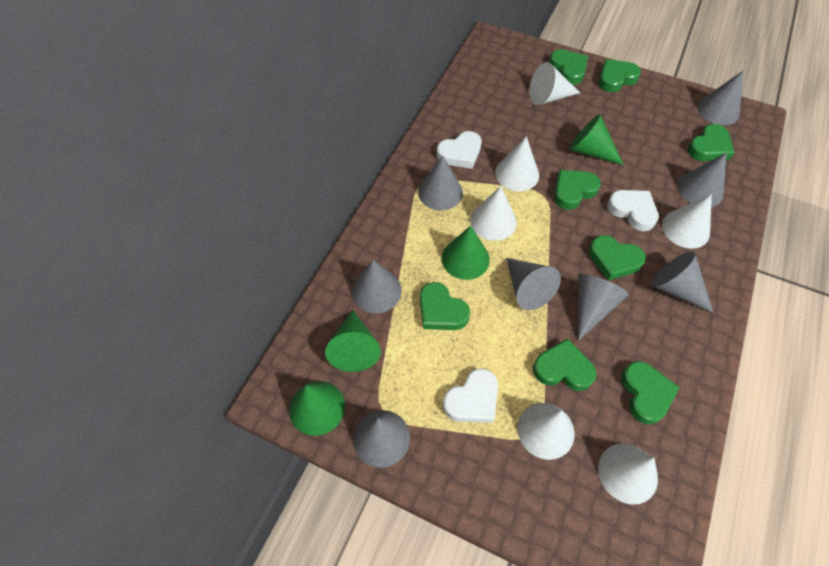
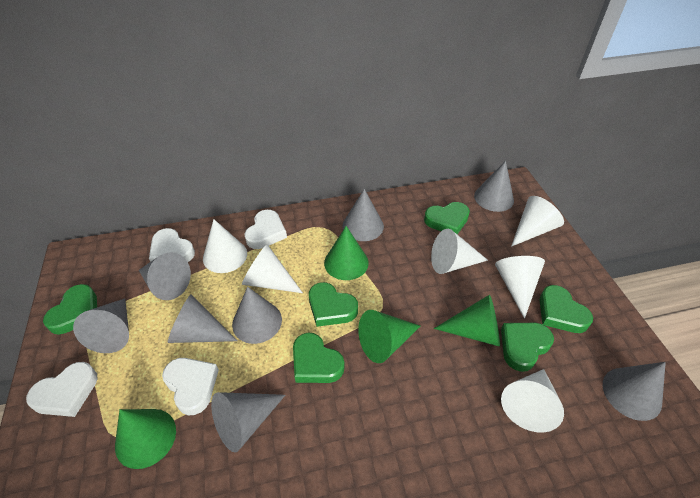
green heart: 8 -> 6
white heart: 3 -> 4

